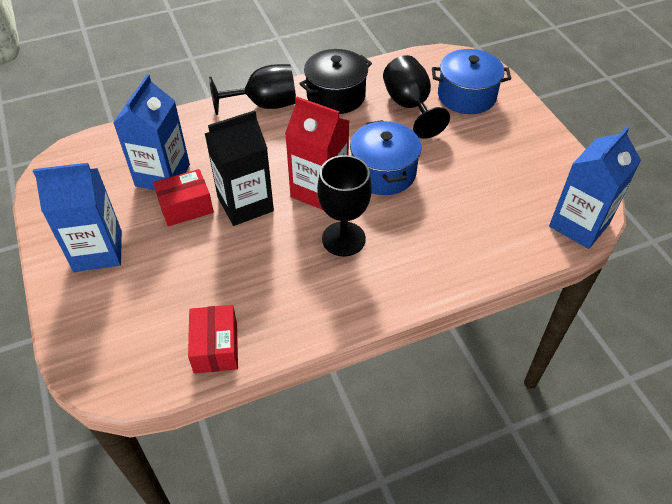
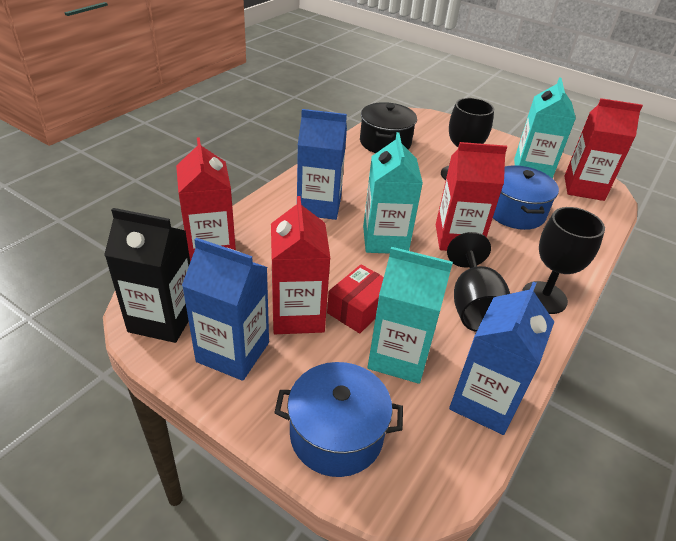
red box: 2 -> 1
red carton: 1 -> 4
turquoise carton: 0 -> 3

